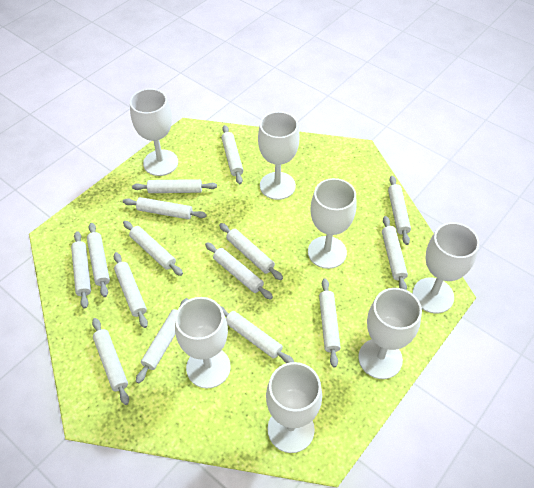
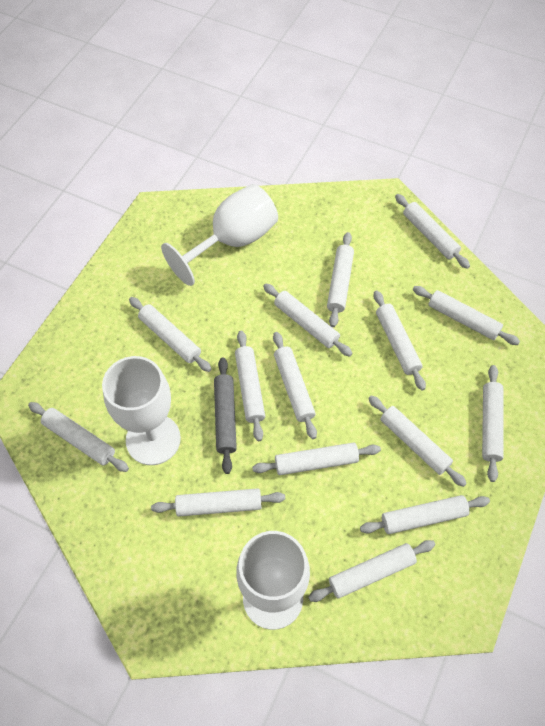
grey rolling pin: 0 -> 1
white goblet: 7 -> 3

